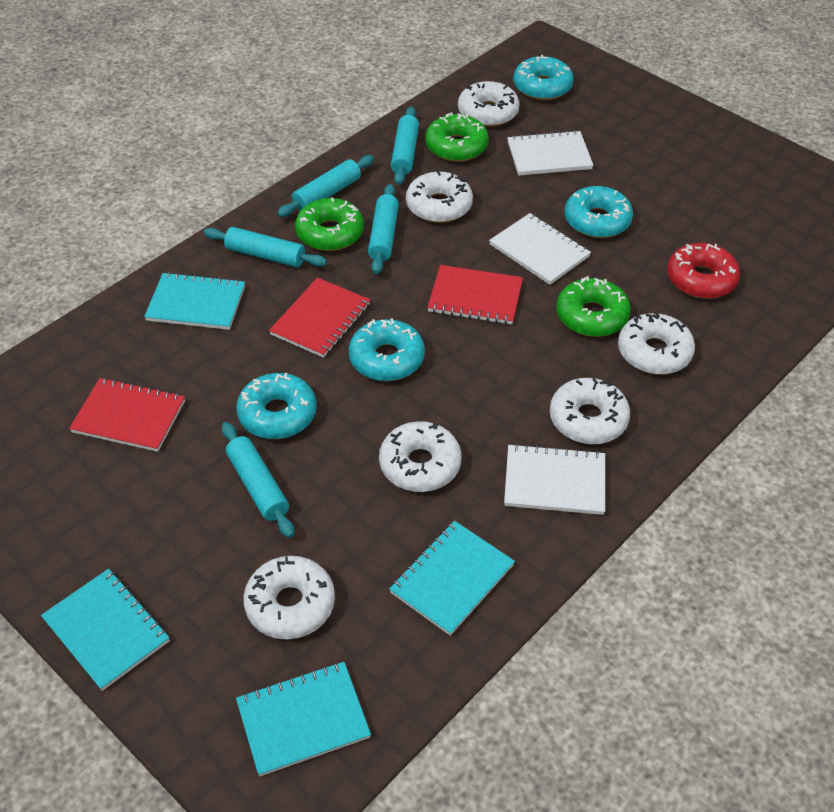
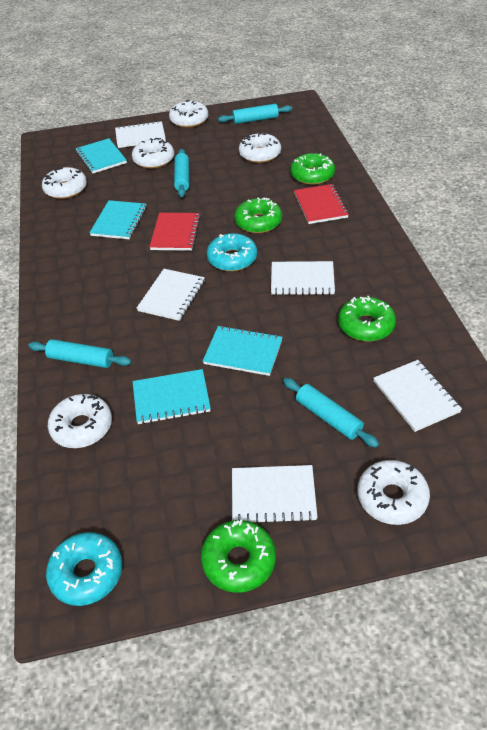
green donut: 3 -> 4
red donut: 1 -> 0
red notebook: 3 -> 2
turquoise donut: 4 -> 2
turquoise rolling pin: 5 -> 4
white notebook: 3 -> 5

